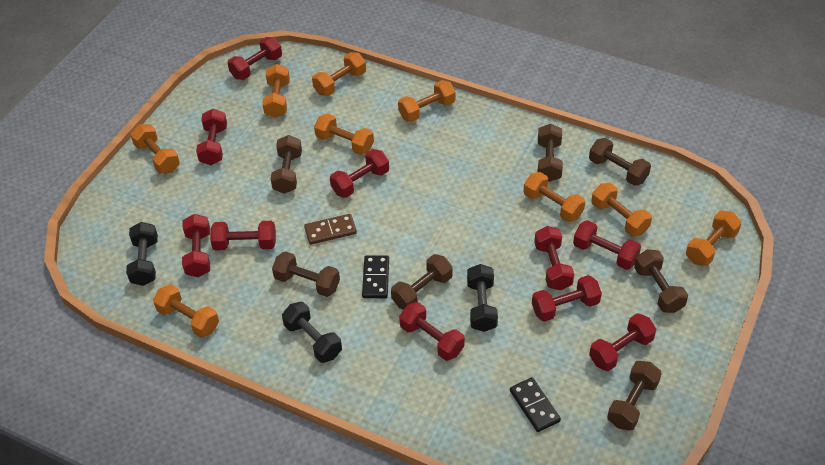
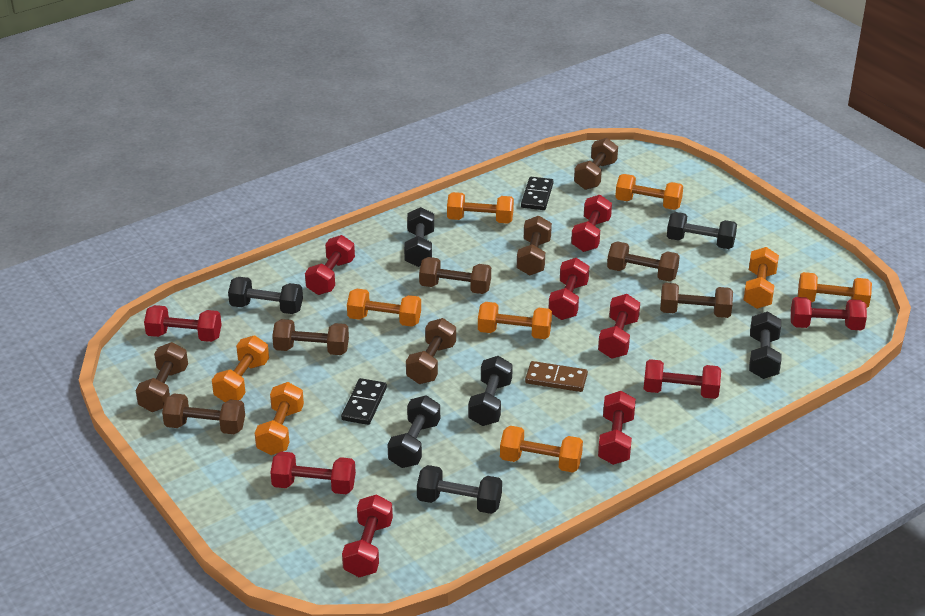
black dumbbell: 3 -> 7
brown dumbbell: 7 -> 9

